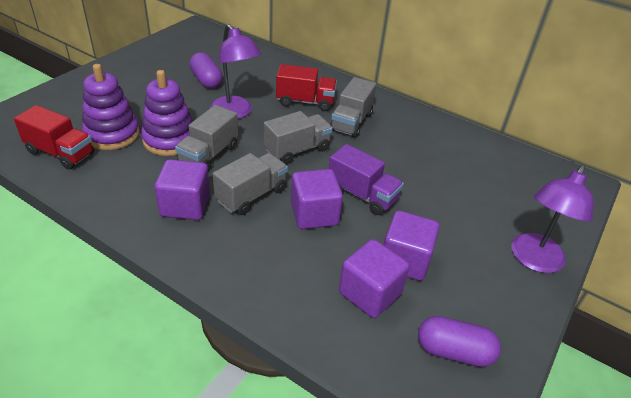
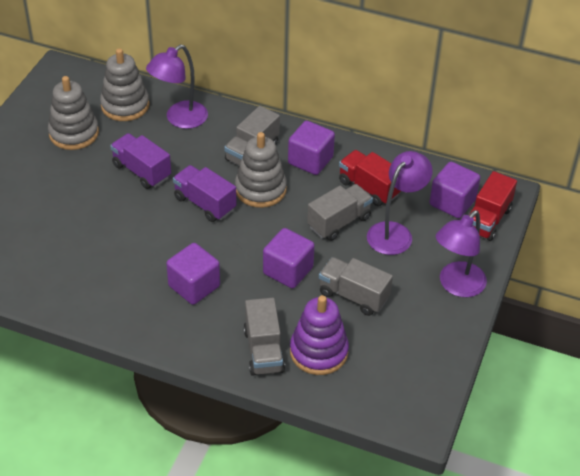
grey stacking toy: 0 -> 3
purple capsule: 2 -> 0
purple lamp: 2 -> 3
purple stacking toy: 2 -> 1
purple truck: 1 -> 2

